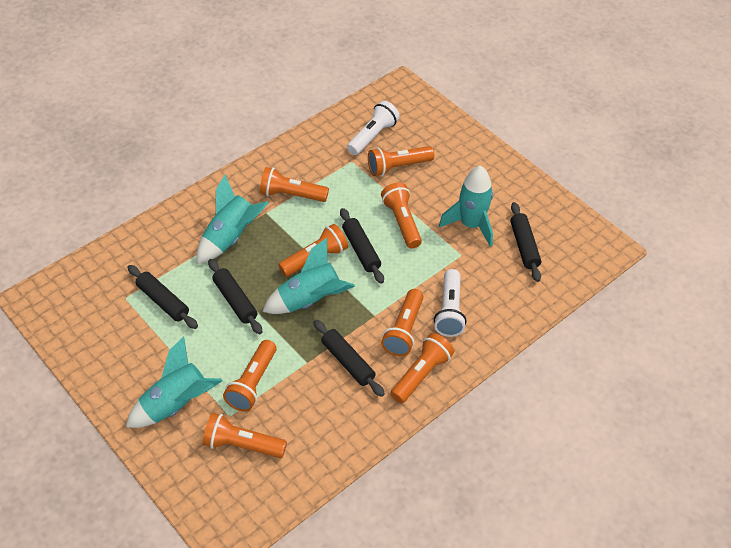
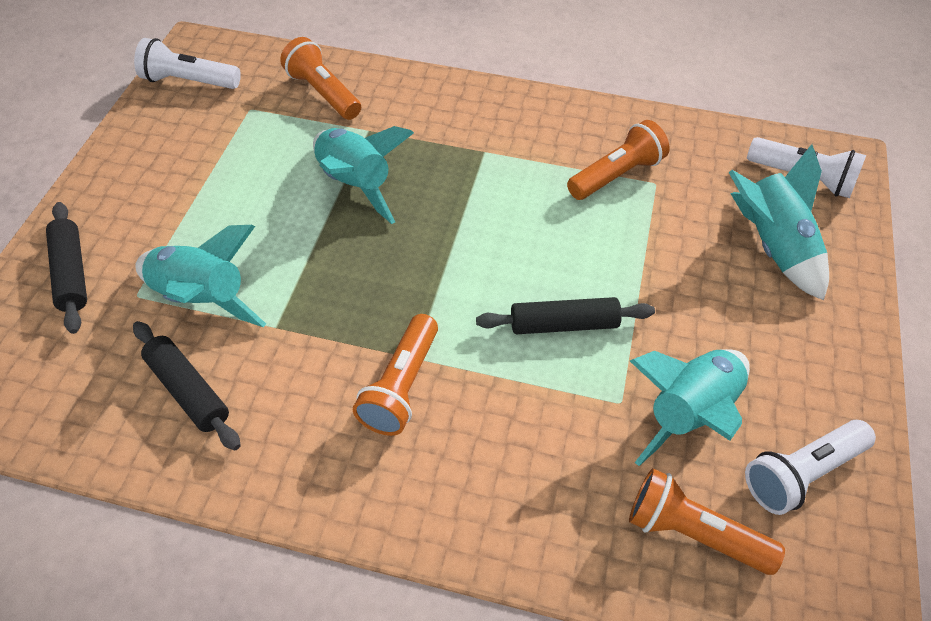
black rolling pin: 5 -> 3
orange flashlight: 8 -> 4
white flashlight: 2 -> 3

